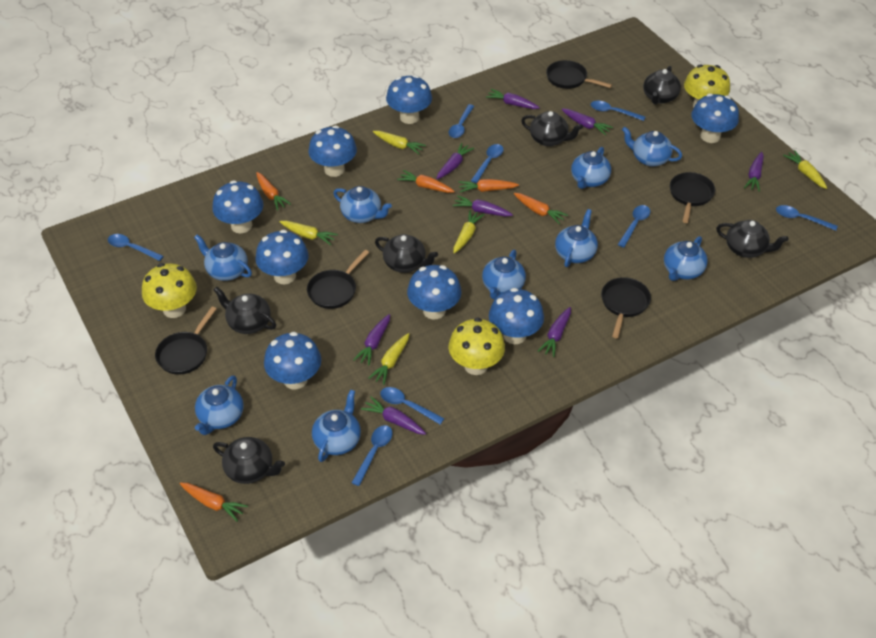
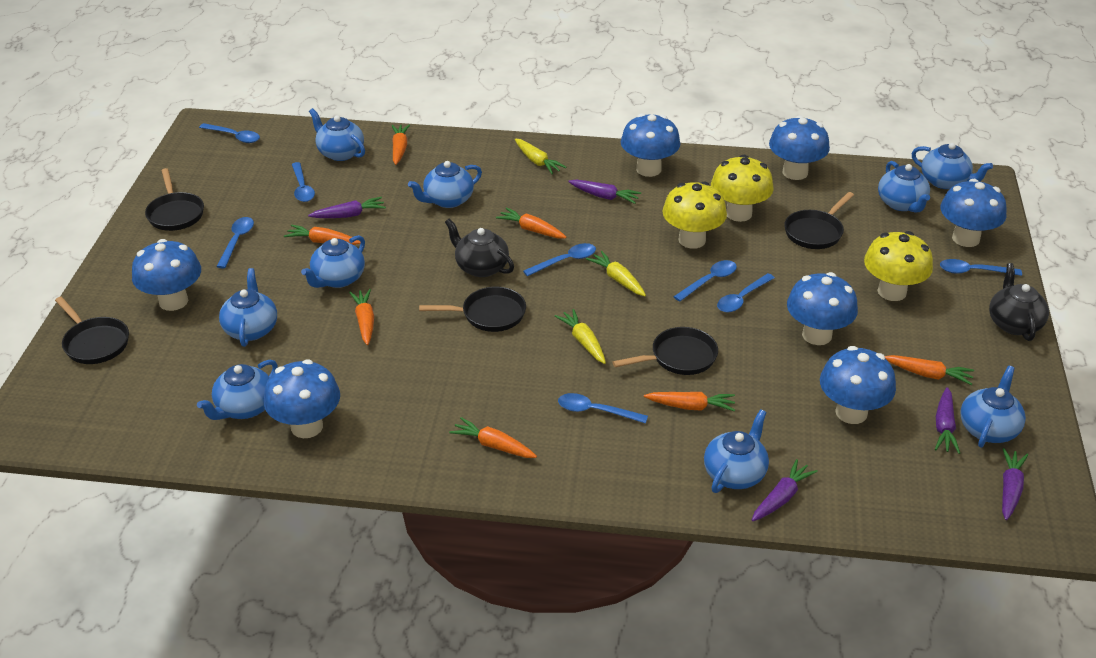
black teapot: 6 -> 2
blue mushroom: 8 -> 7
orange carrot: 5 -> 7
purple carrot: 8 -> 5
yellow carrot: 5 -> 3

